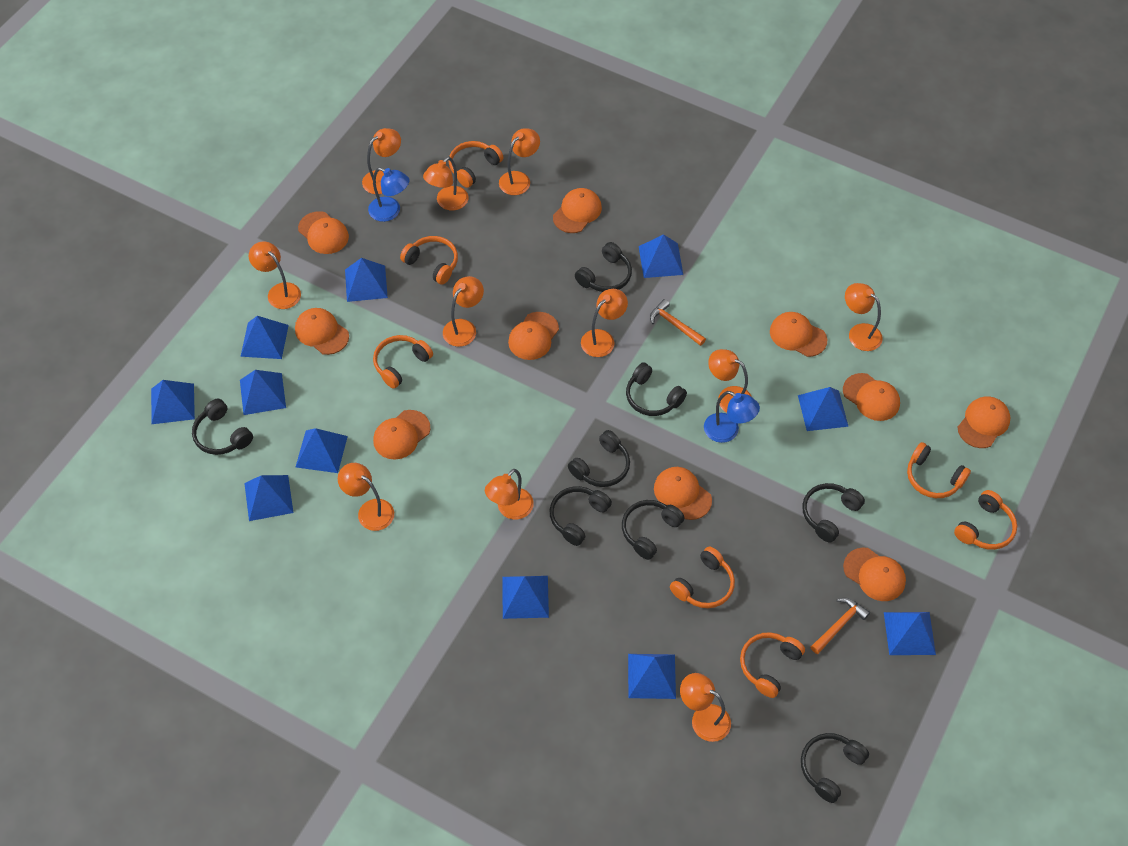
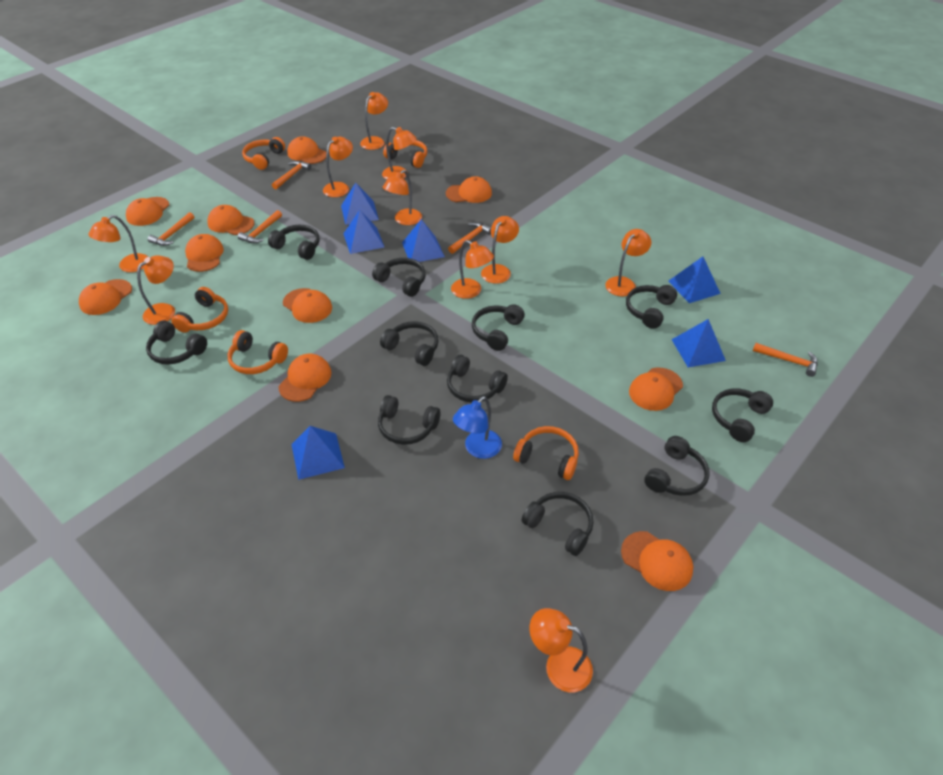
black headphones: 8 -> 11
blue lamp: 2 -> 1
blue pyramid: 11 -> 6
orange hammer: 2 -> 5
orange headphones: 7 -> 5
orange lamp: 11 -> 10

